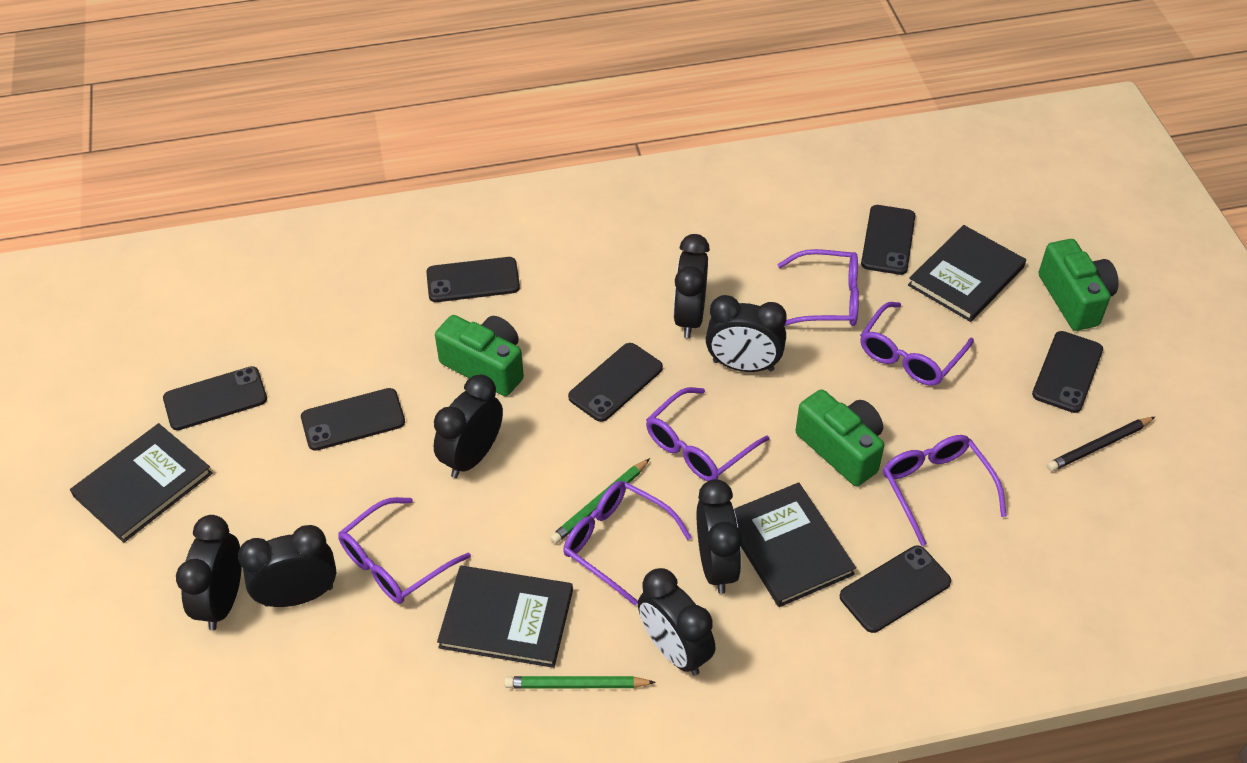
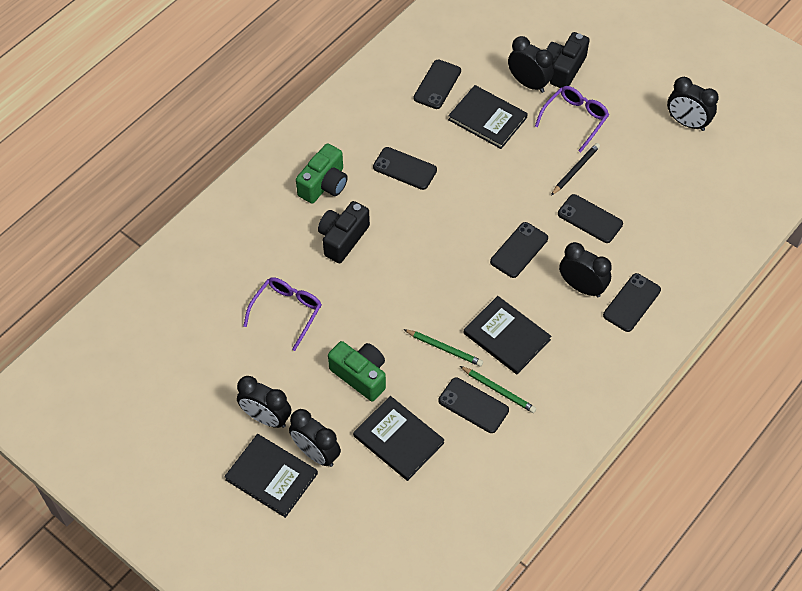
black camera: 0 -> 2
black clock: 7 -> 5
black phone: 7 -> 6
green camera: 3 -> 2
purple glasses: 6 -> 2

